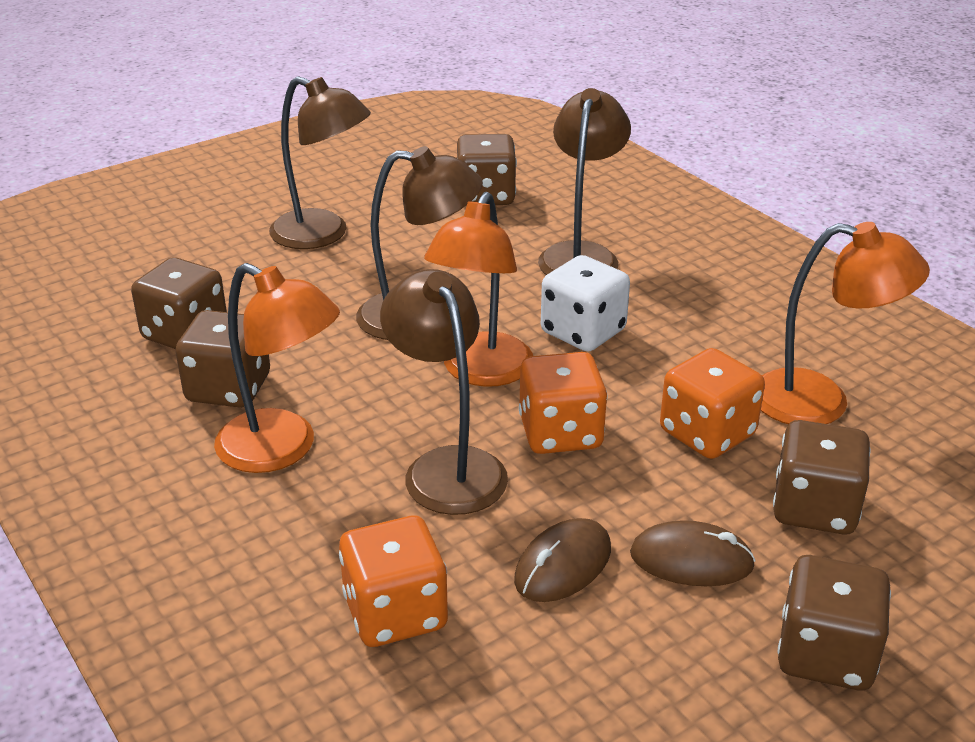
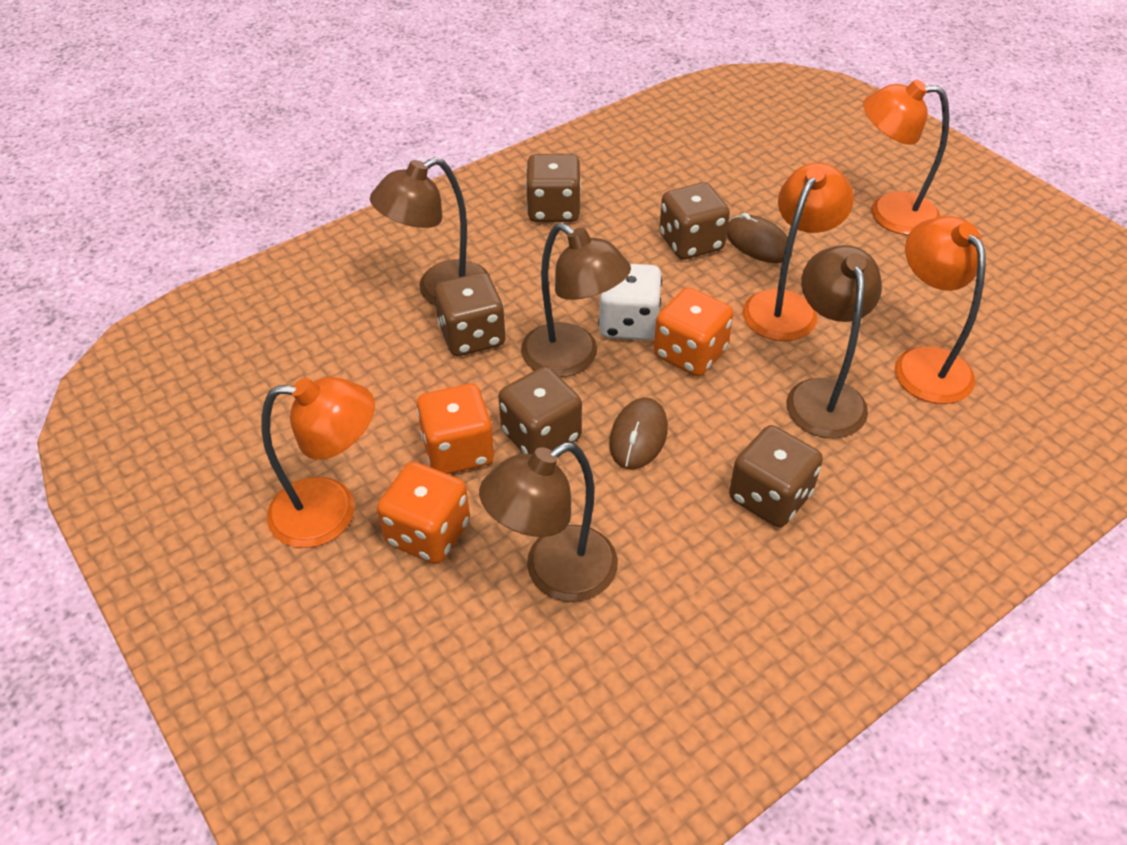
orange lamp: 3 -> 4

